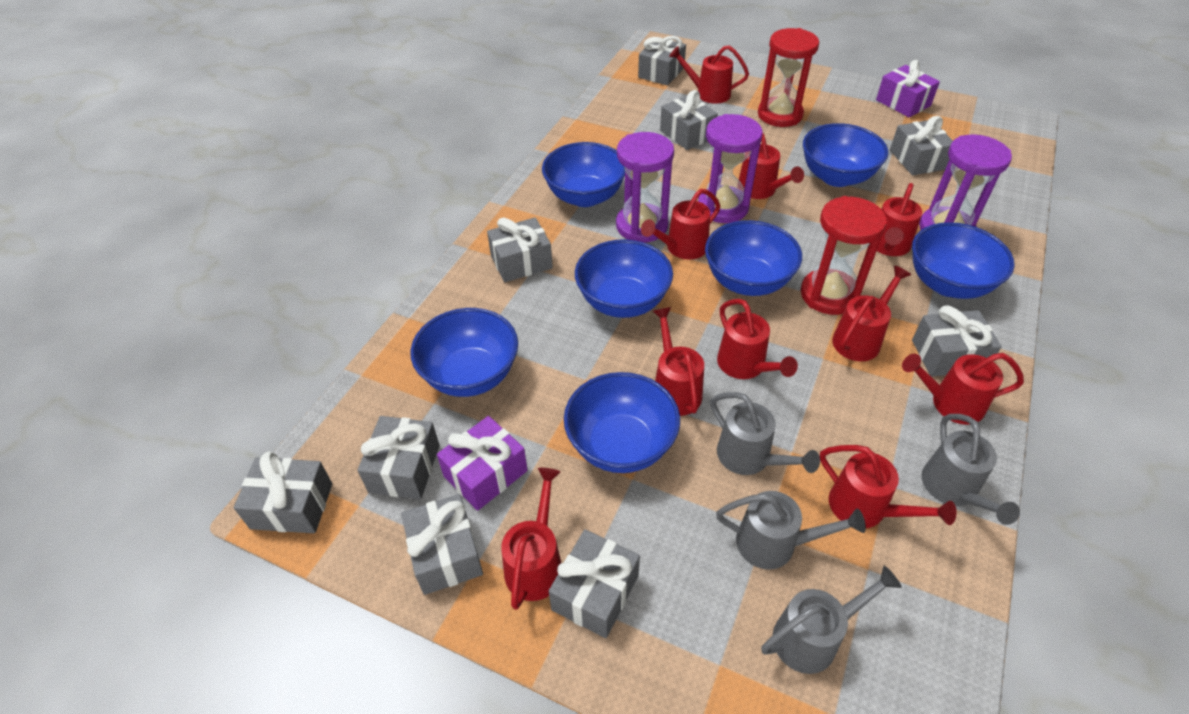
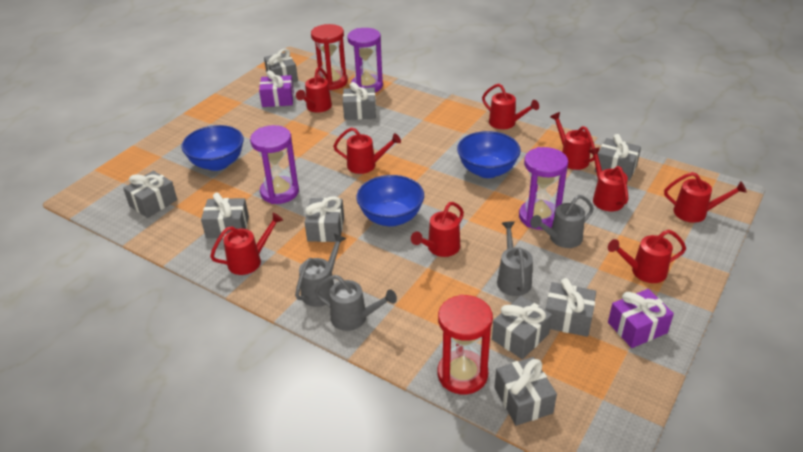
blue bowl: 7 -> 3
red watering can: 10 -> 9

